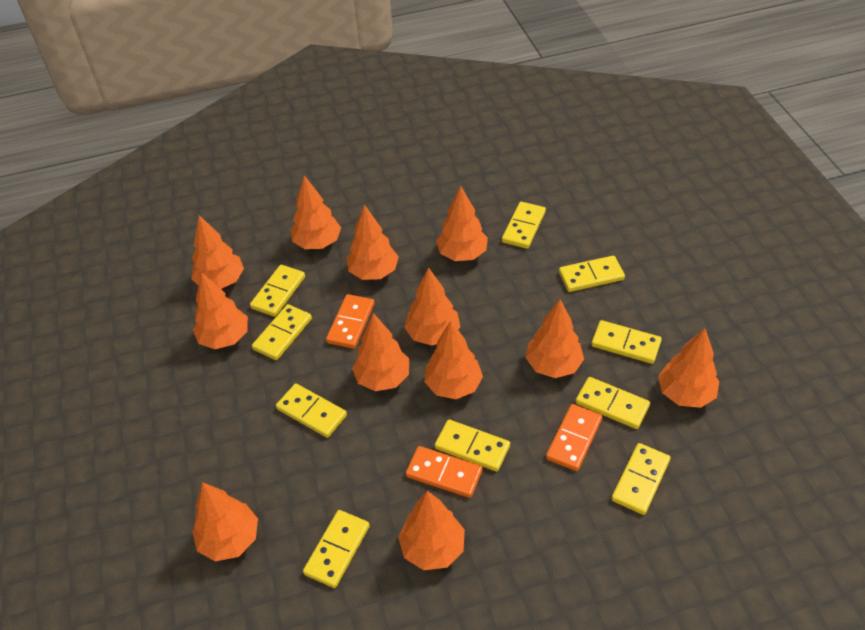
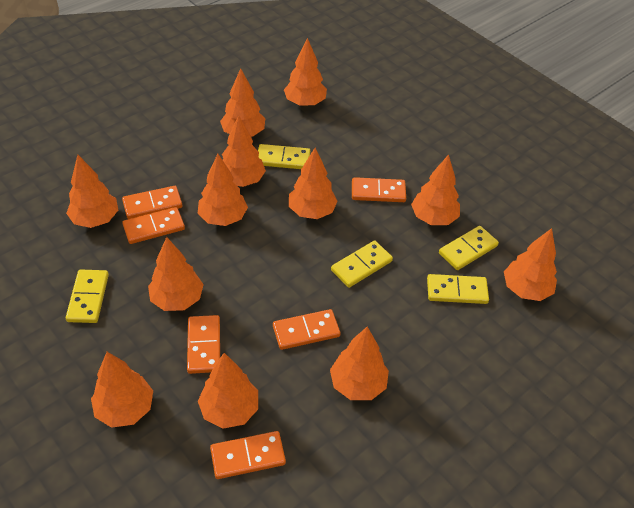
orange domino: 3 -> 6
yellow domino: 10 -> 5

